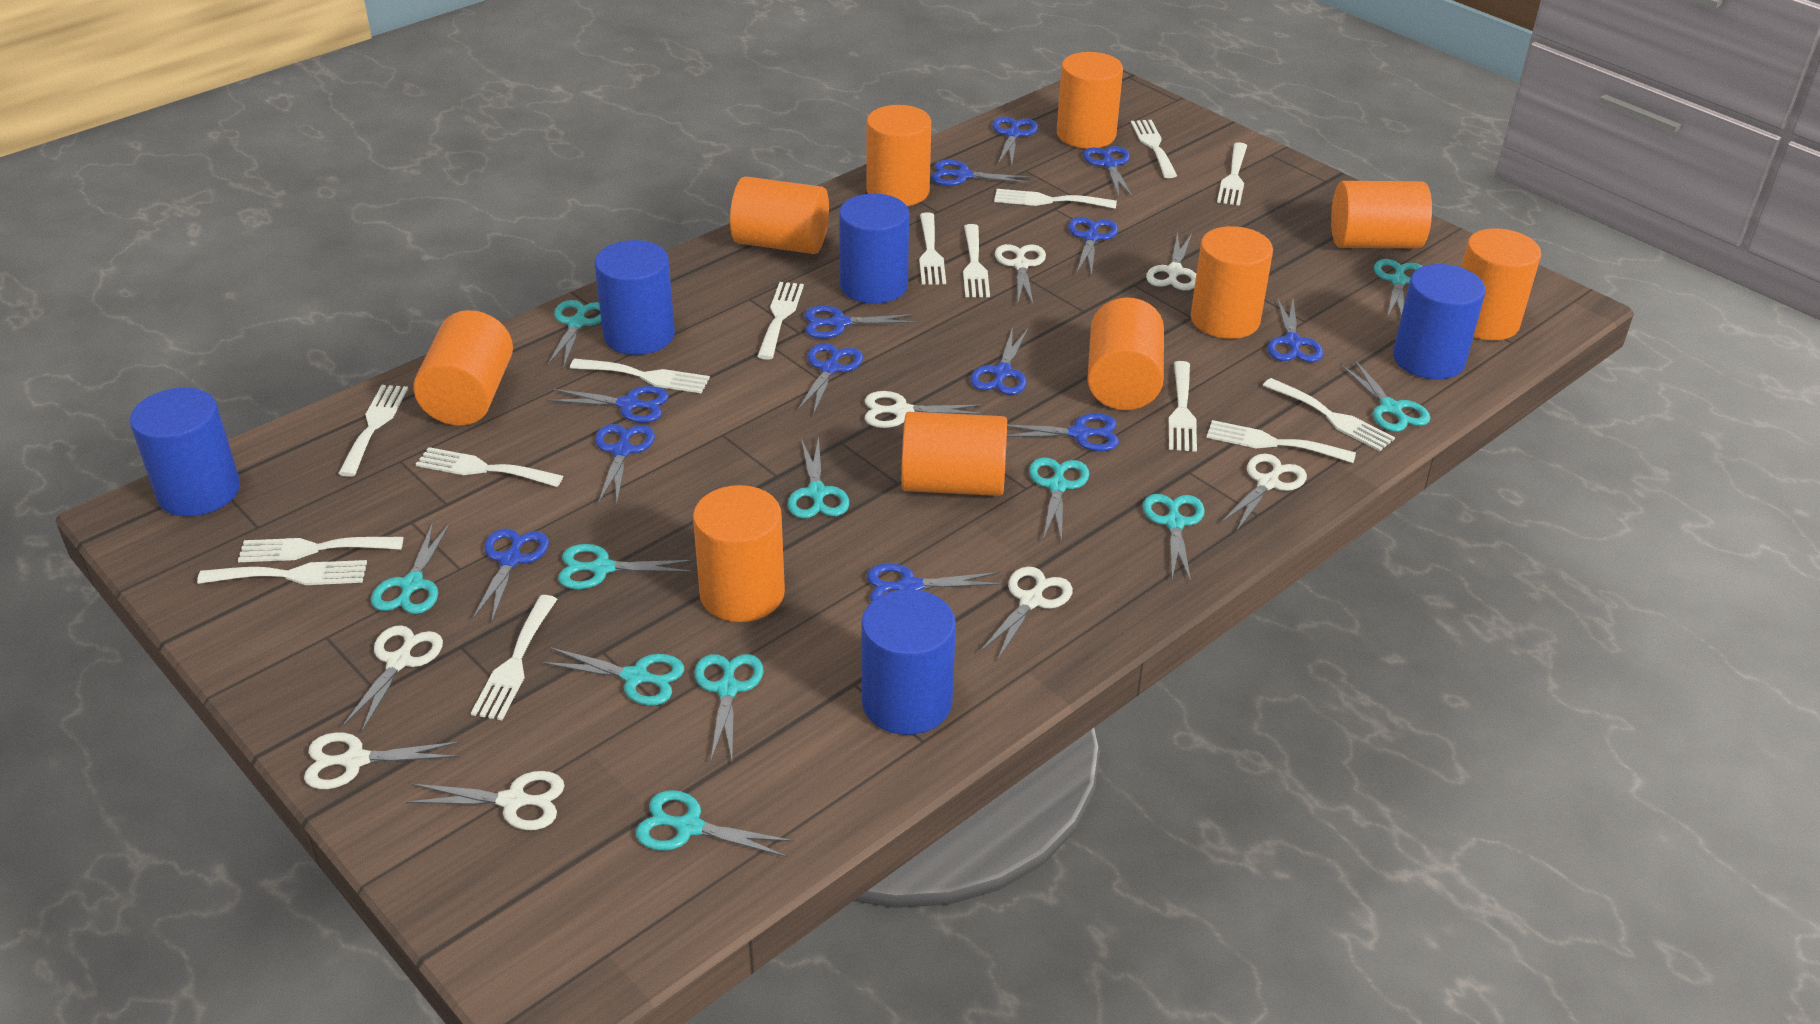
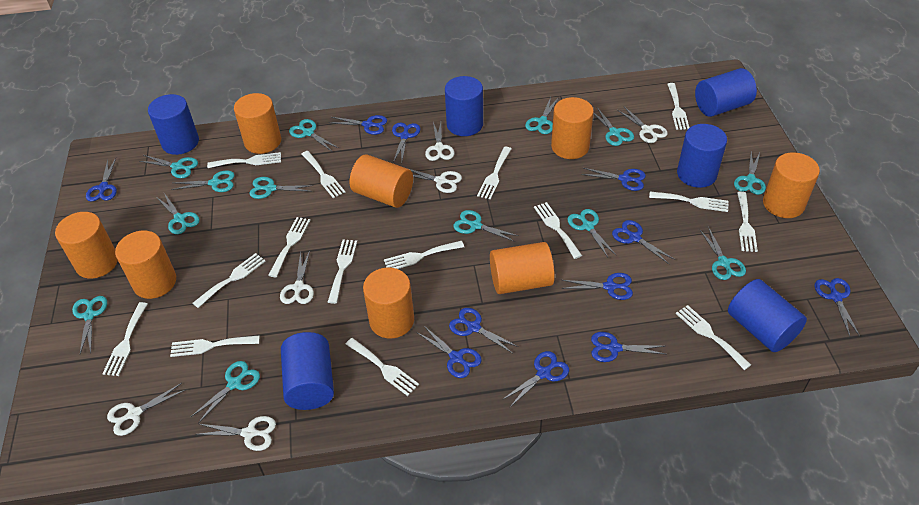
blue cylinder: 5 -> 6
blue scissors: 13 -> 11
orange cylinder: 10 -> 8
turquoise scissors: 11 -> 13
white scissors: 8 -> 6

